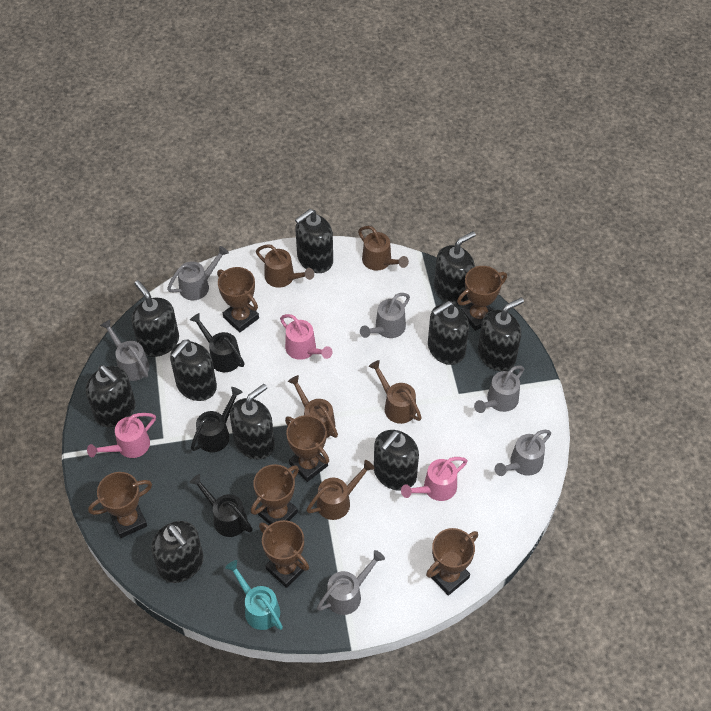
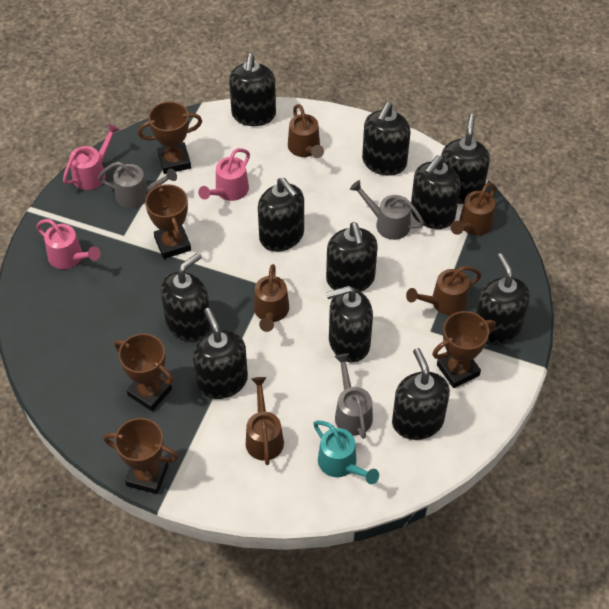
black soap dispenser: 10 -> 11
black watering can: 3 -> 0
brown trophy: 7 -> 5
grey watering can: 6 -> 3

